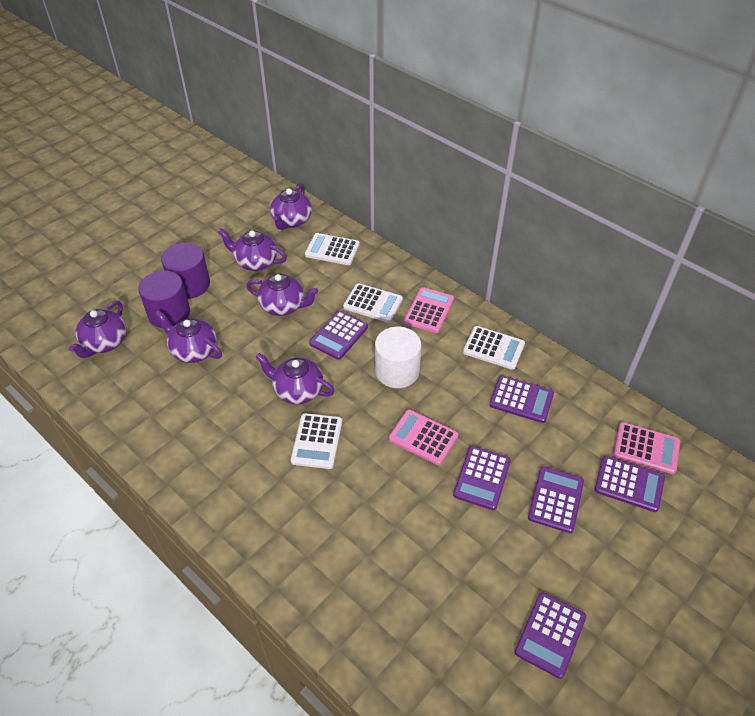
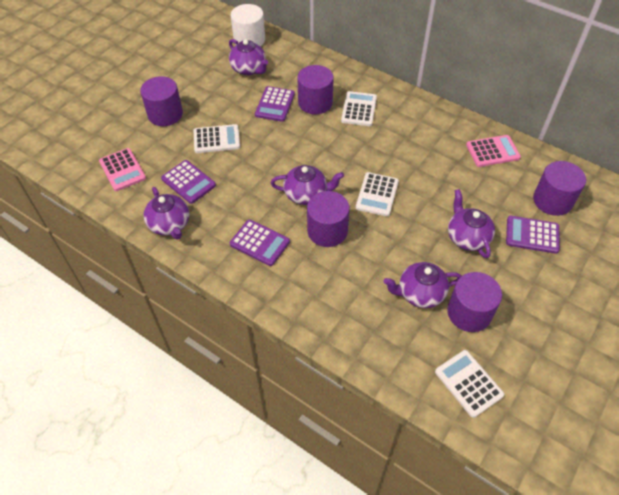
pink calculator: 3 -> 2
purple calculator: 6 -> 4
purple cylinder: 2 -> 5
purple teapot: 6 -> 5

